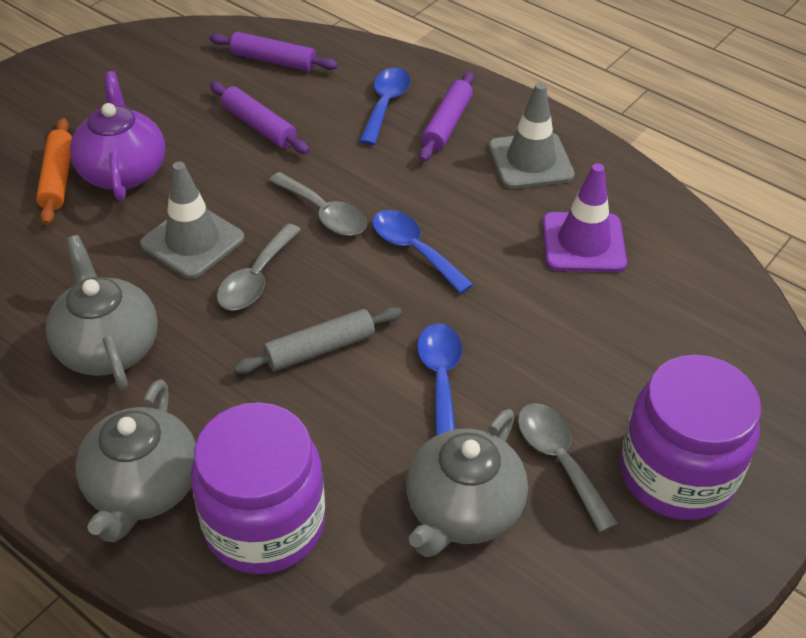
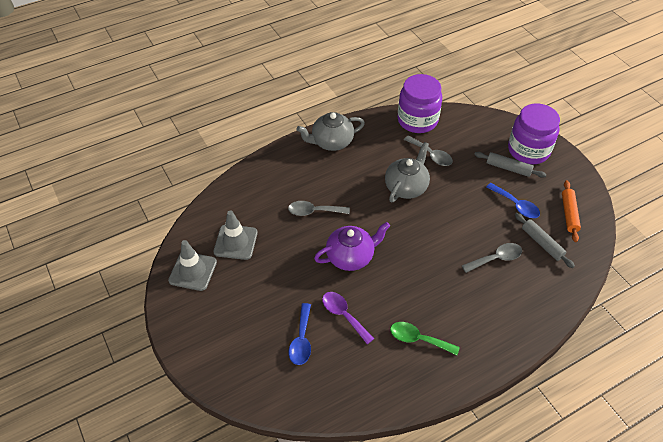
blue spoon: 3 -> 2
green spoon: 0 -> 1
grey rolling pin: 1 -> 2
grey teapot: 3 -> 2
purple rolling pin: 3 -> 0
purple spoon: 0 -> 1
purple traffic cone: 1 -> 0

